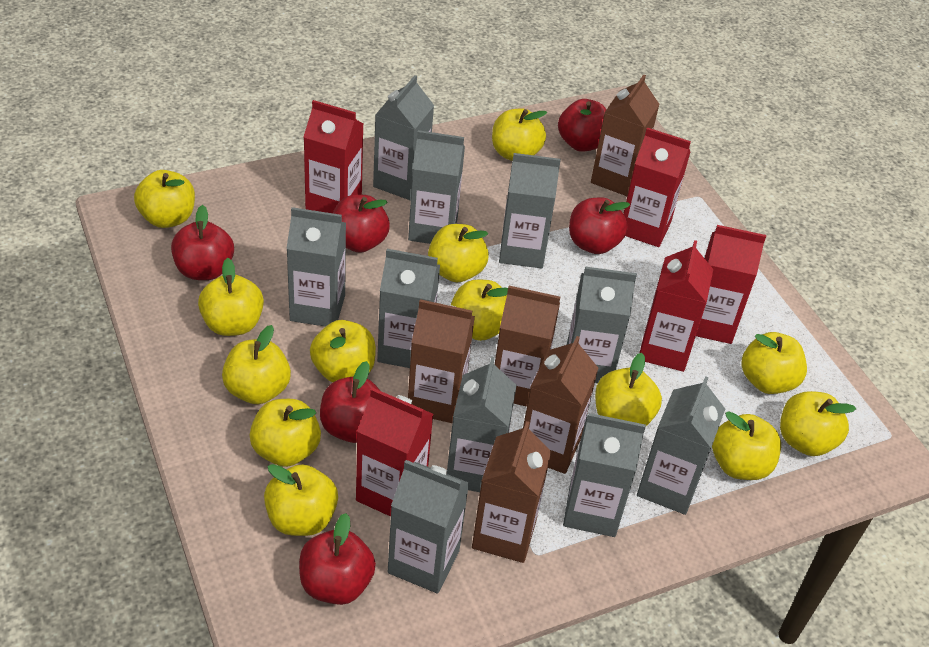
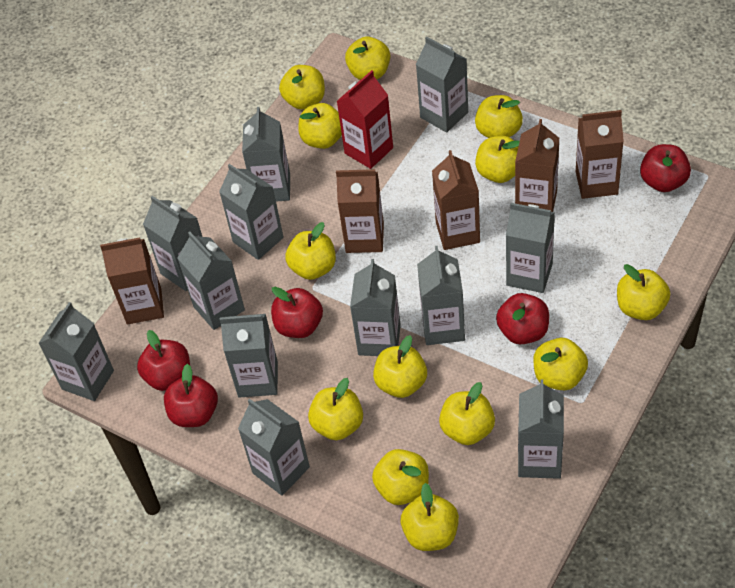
grey carton: 10 -> 12
red apple: 6 -> 5
red carton: 5 -> 1

